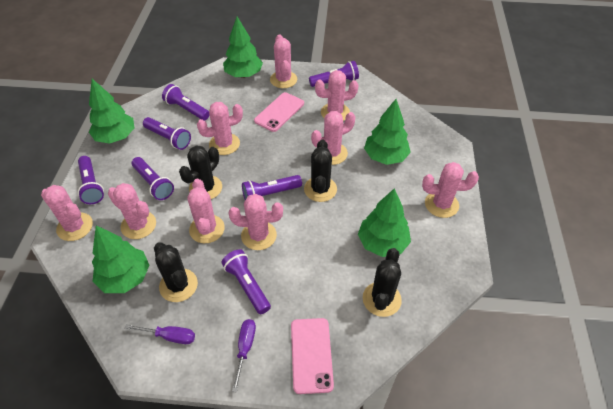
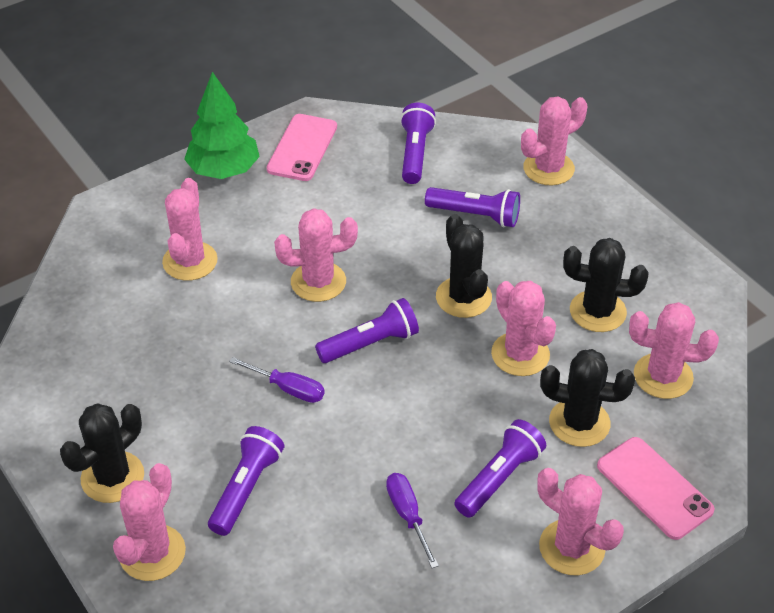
green tree: 5 -> 1
pink cactus: 9 -> 7
purple flashlight: 7 -> 5

